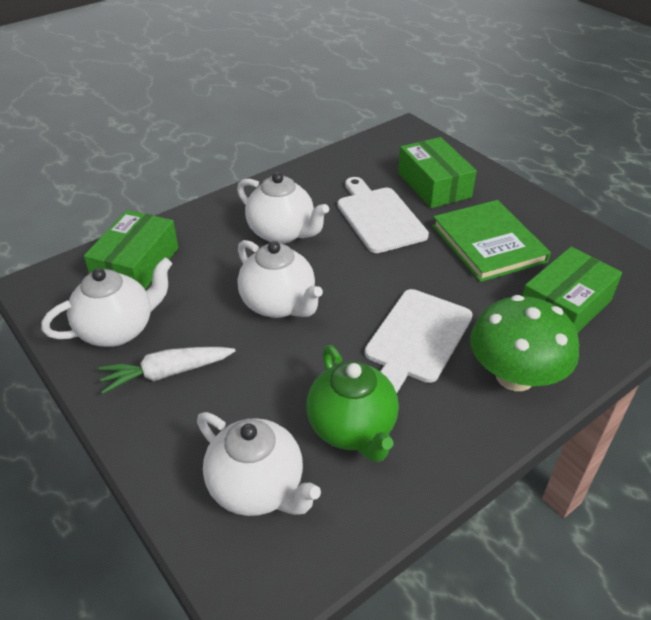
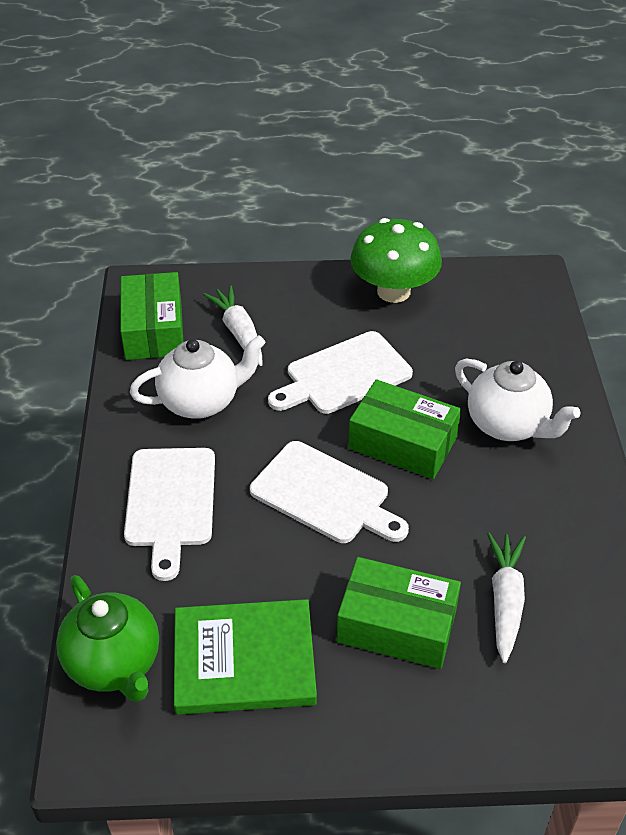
white carrot: 1 -> 2
white cutting board: 2 -> 3
white teapot: 4 -> 2

